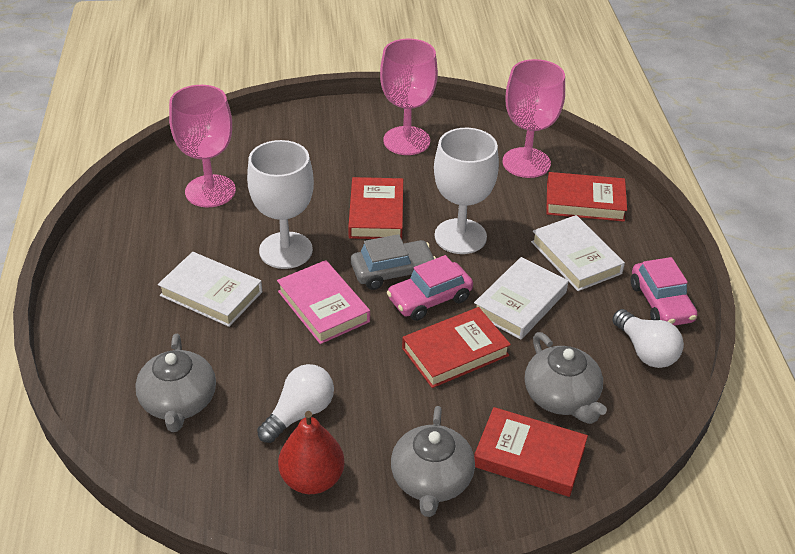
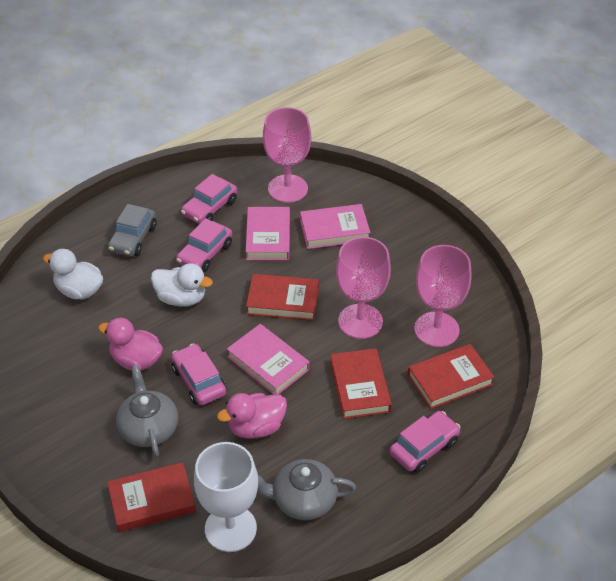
grey teapot: 3 -> 2
pink book: 1 -> 3
pink car: 2 -> 4
pink duck: 0 -> 2
red pear: 1 -> 0
white book: 3 -> 0
white duck: 0 -> 2
white goblet: 2 -> 1
white light bulb: 2 -> 0

